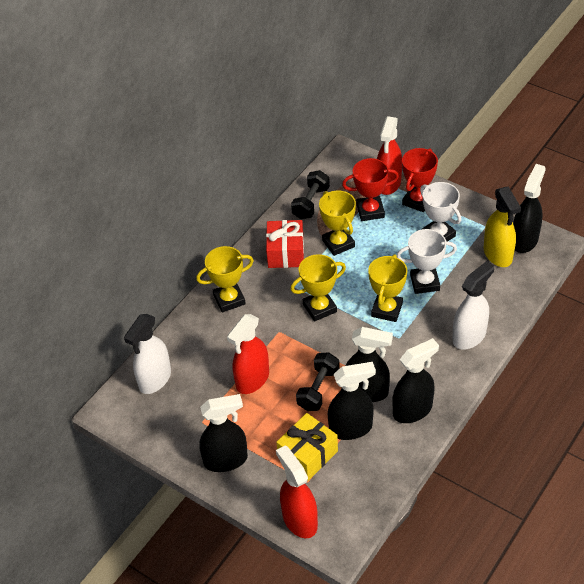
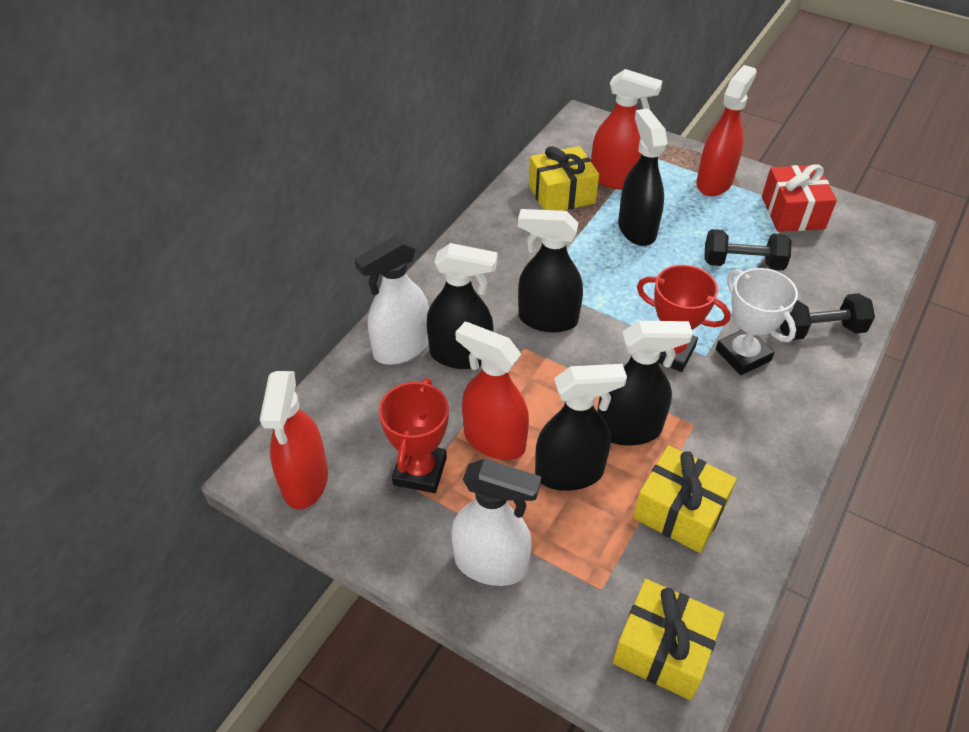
red spray bottle: 3 -> 4
white trophy: 2 -> 1
yellow gift: 1 -> 3
yellow spray bottle: 1 -> 0
yellow trophy: 4 -> 0

